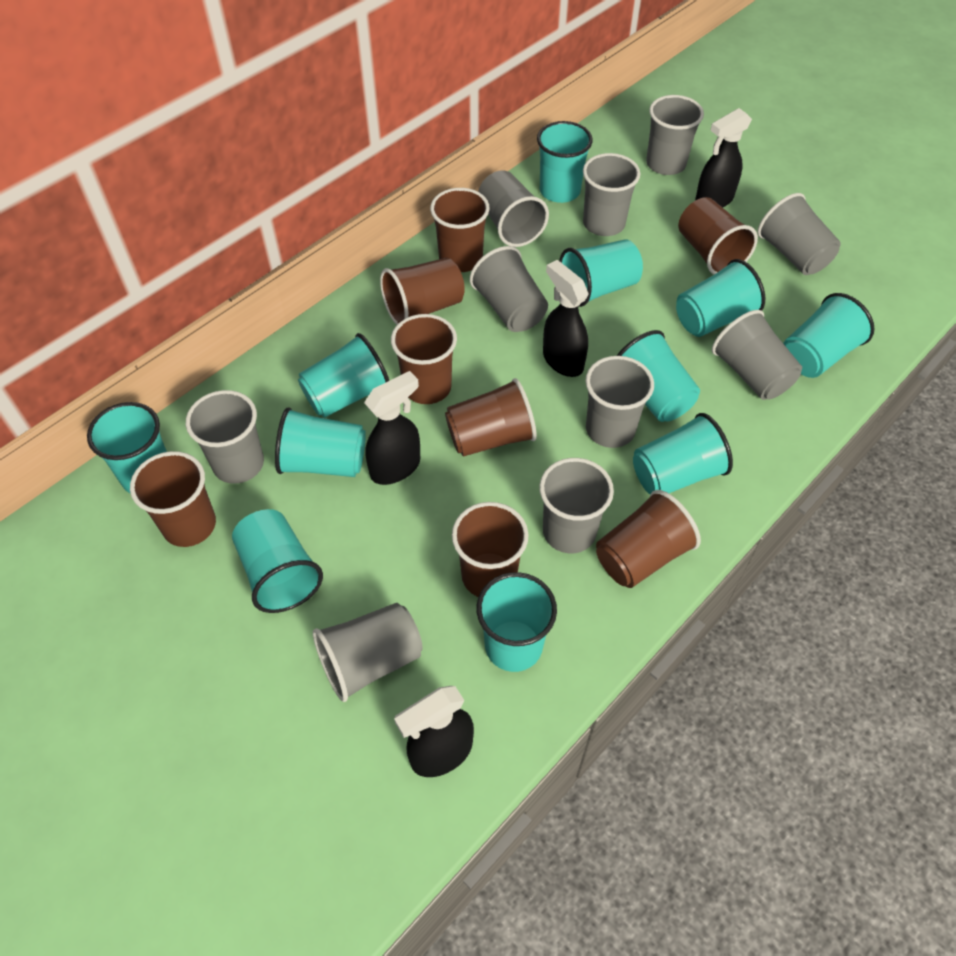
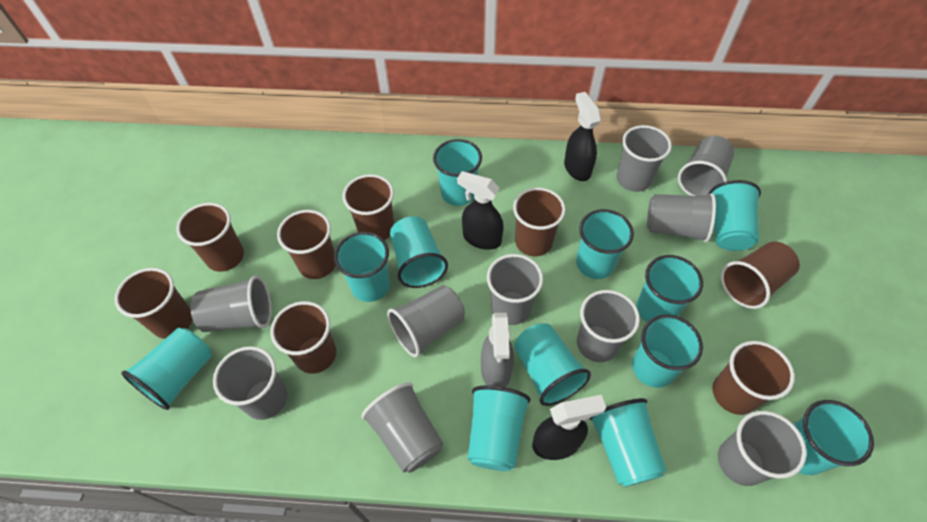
black spray bottle: 4 -> 3
grey spray bottle: 0 -> 1
turquoise cup: 11 -> 12

